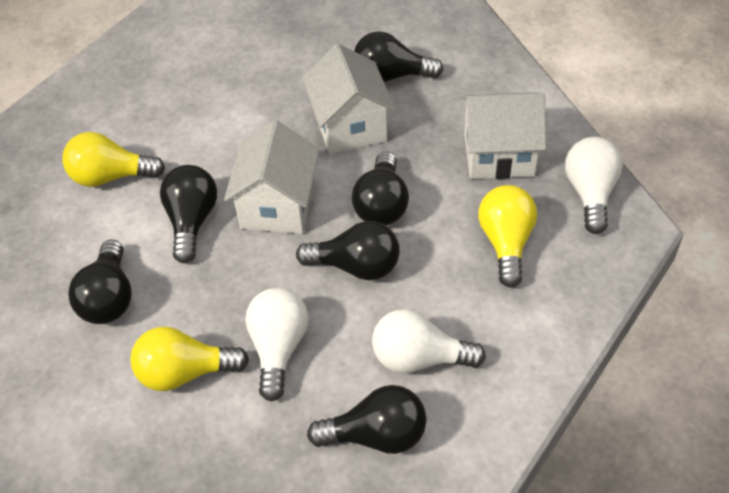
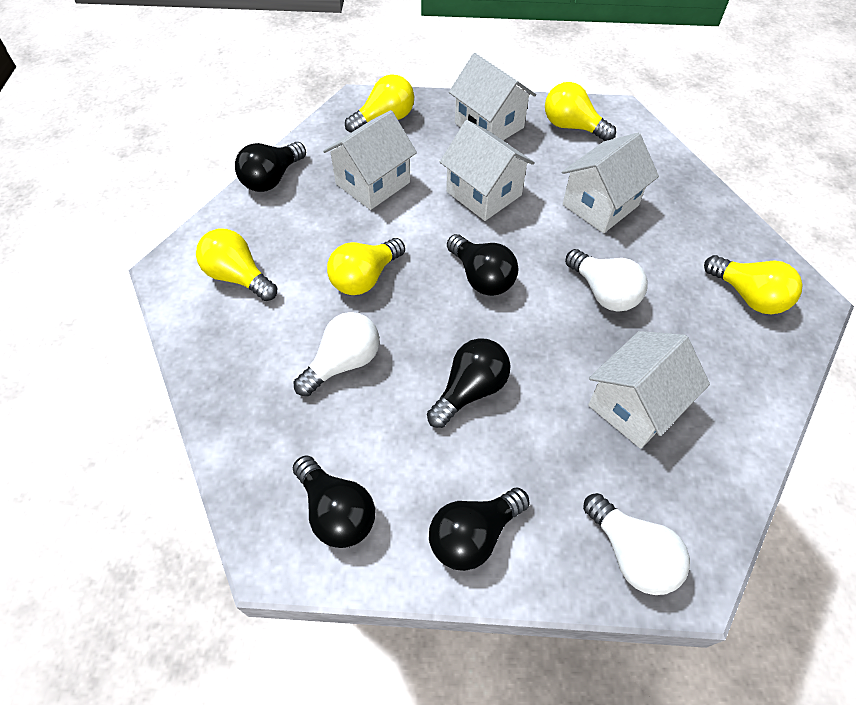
black light bulb: 6 -> 5
white house: 3 -> 5
yellow light bulb: 3 -> 5

